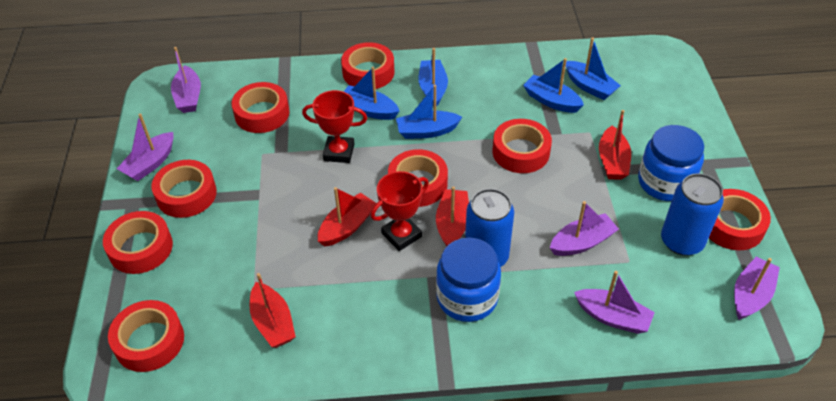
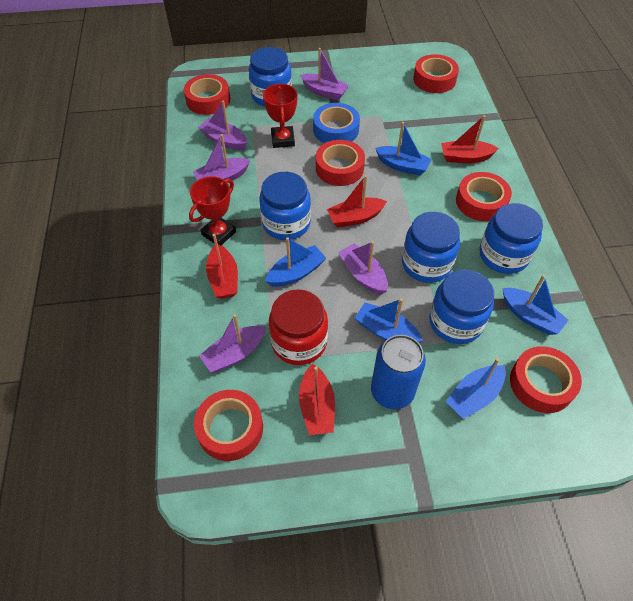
blue can: 2 -> 1
blue jar: 2 -> 5
blue tape: 0 -> 1
red jar: 0 -> 1
red tape: 8 -> 6

